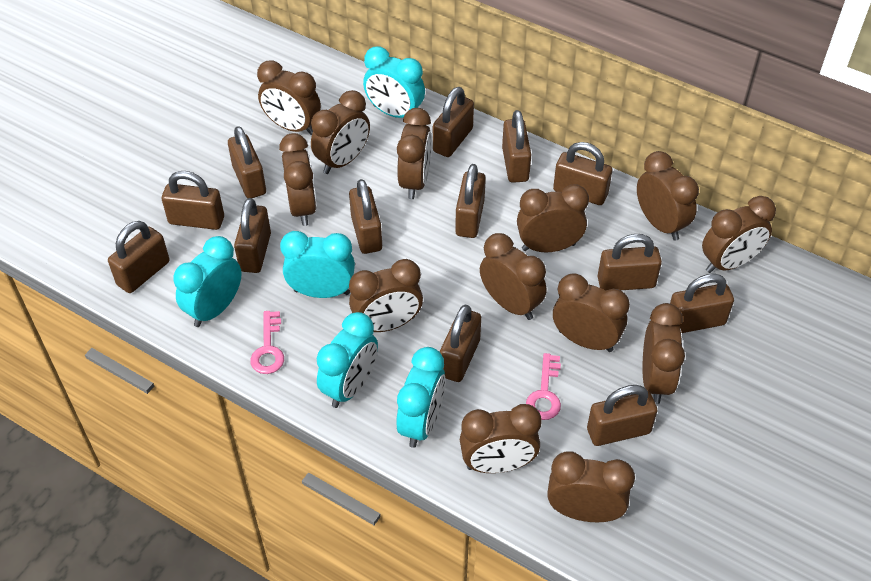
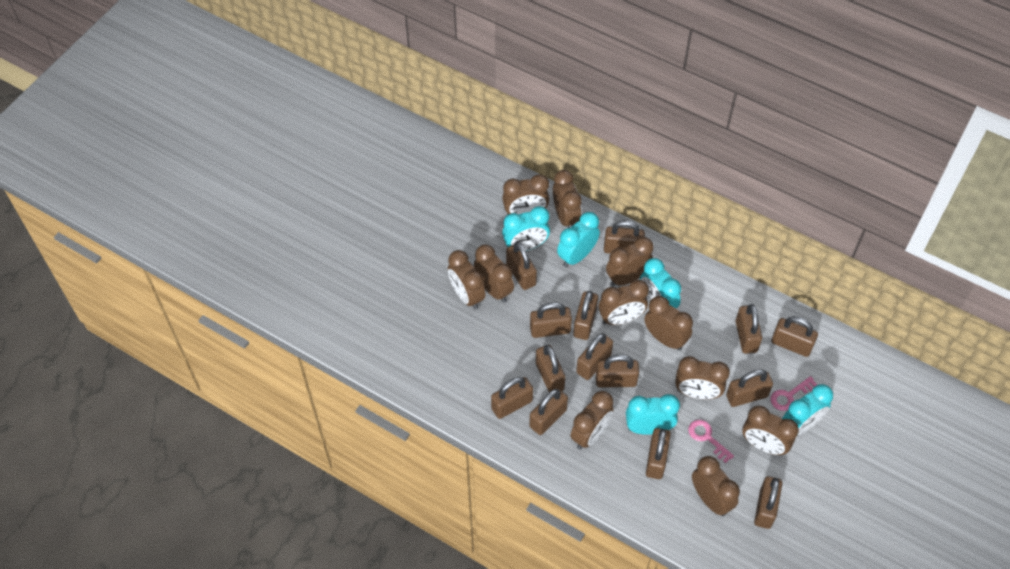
brown clock: 13 -> 11
brown padlock: 13 -> 14

